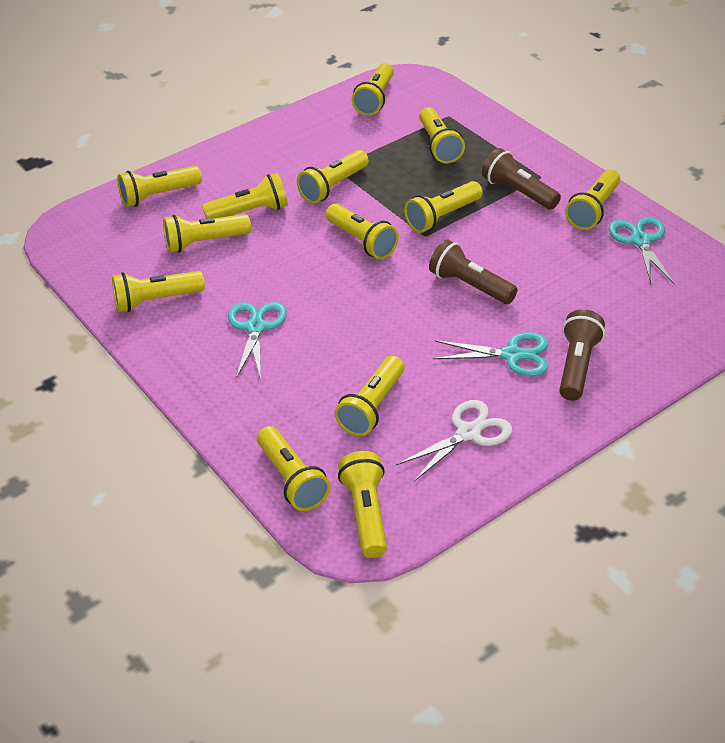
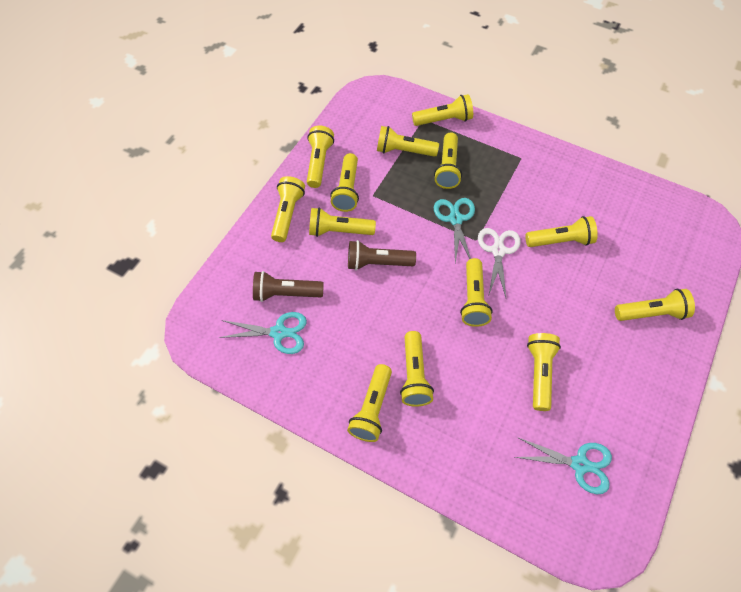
brown flashlight: 3 -> 2

